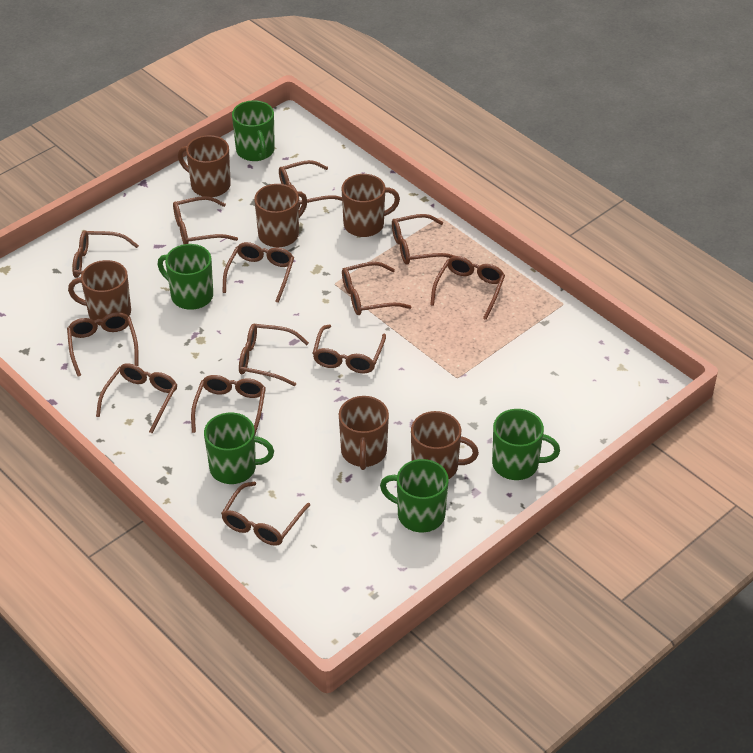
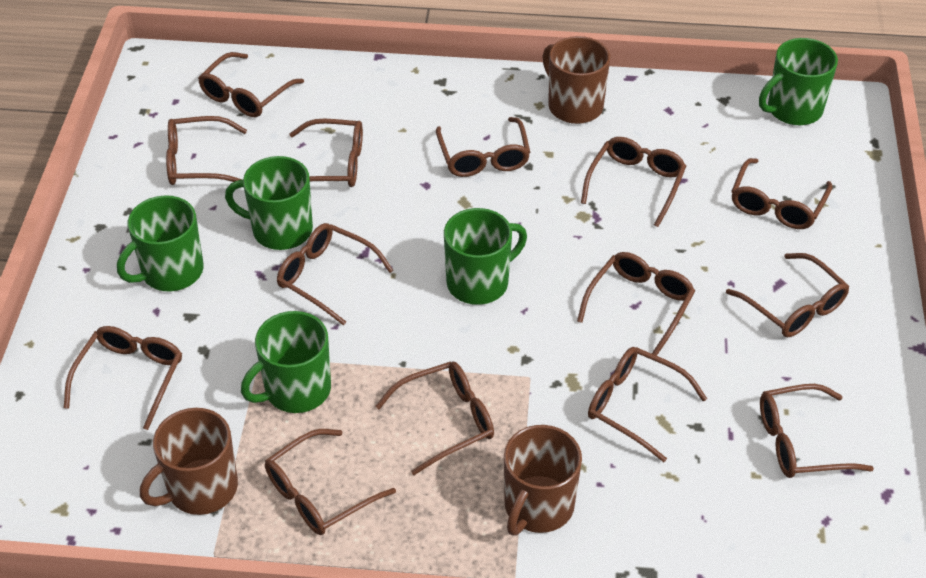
brown glasses: 13 -> 14
brown mug: 6 -> 3

